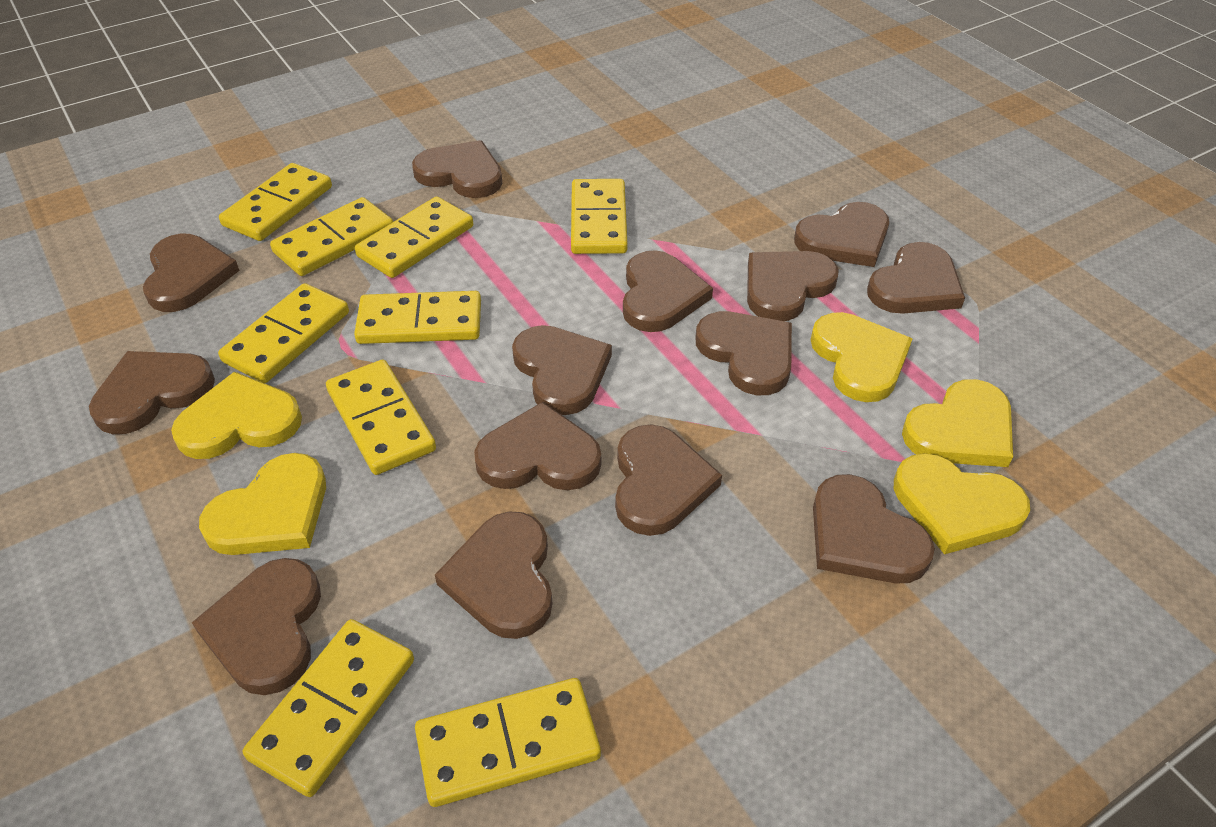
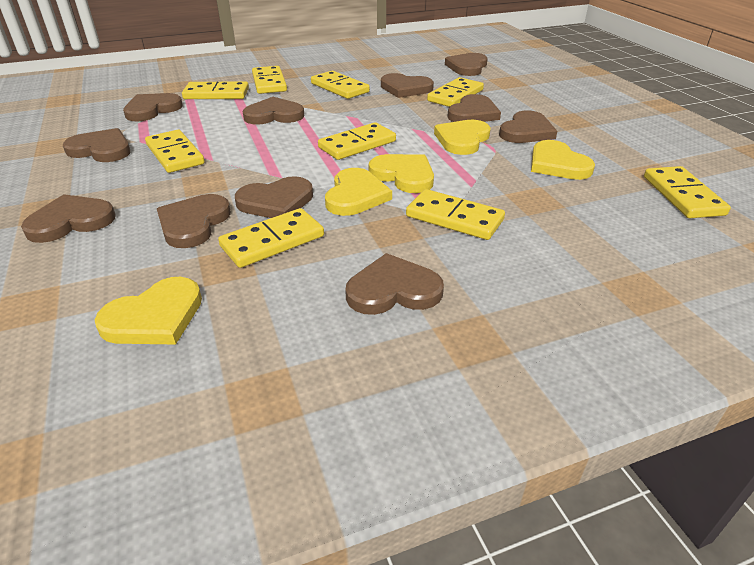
brown heart: 14 -> 11

